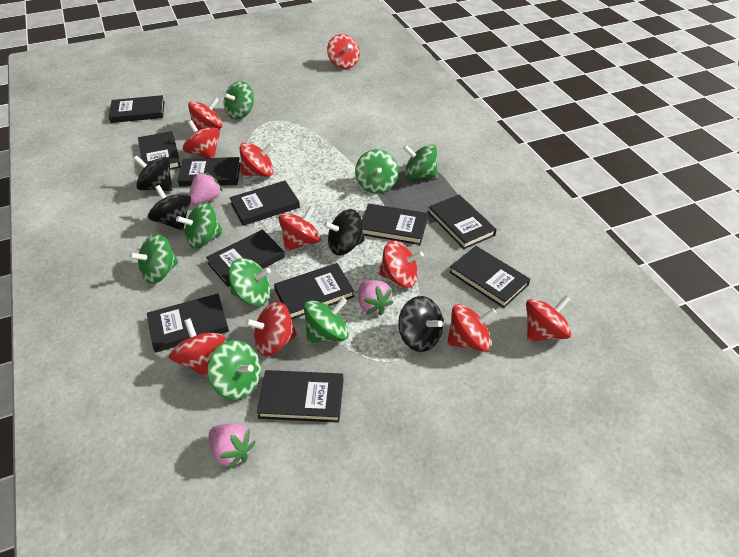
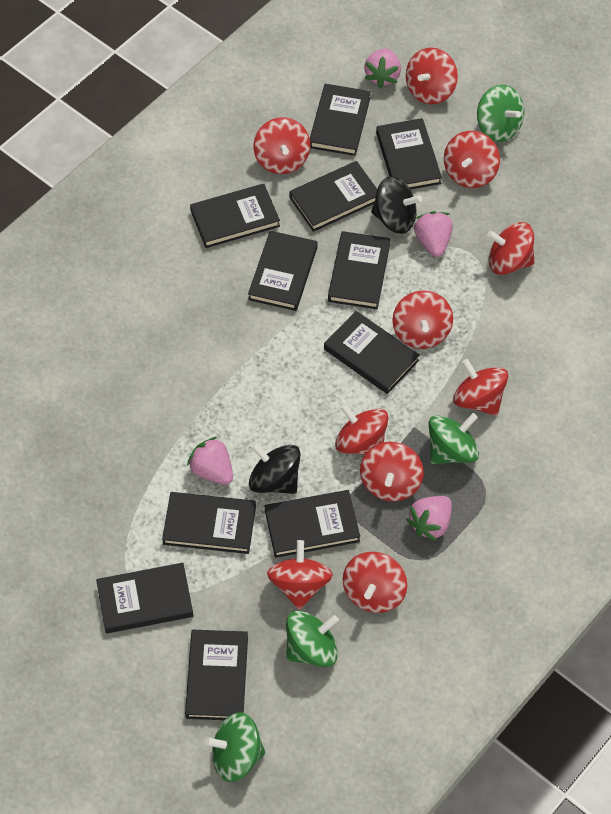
black spinning top: 4 -> 2
green spinning top: 8 -> 4
pink strawberry: 3 -> 4

